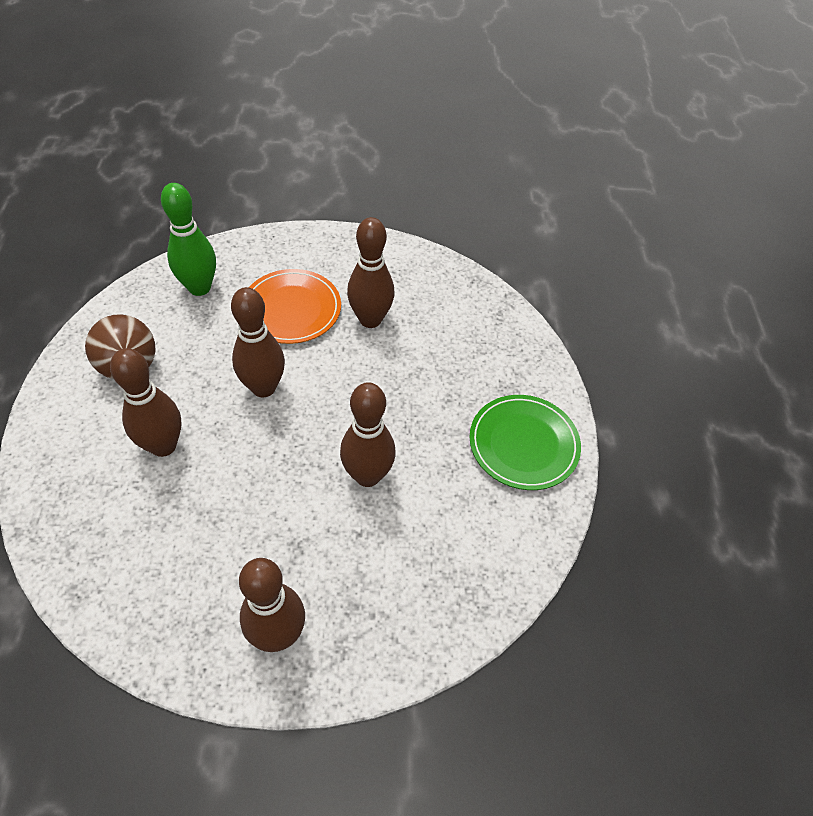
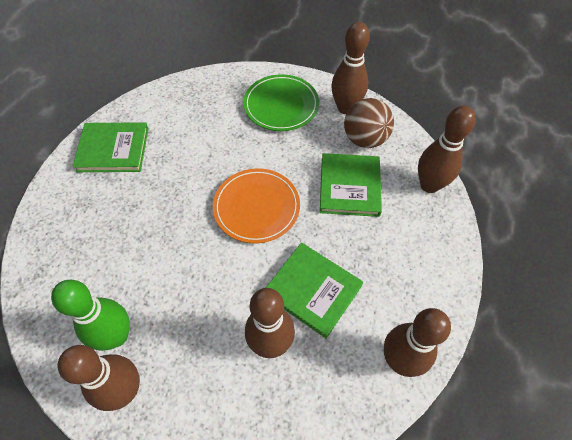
green book: 0 -> 3

